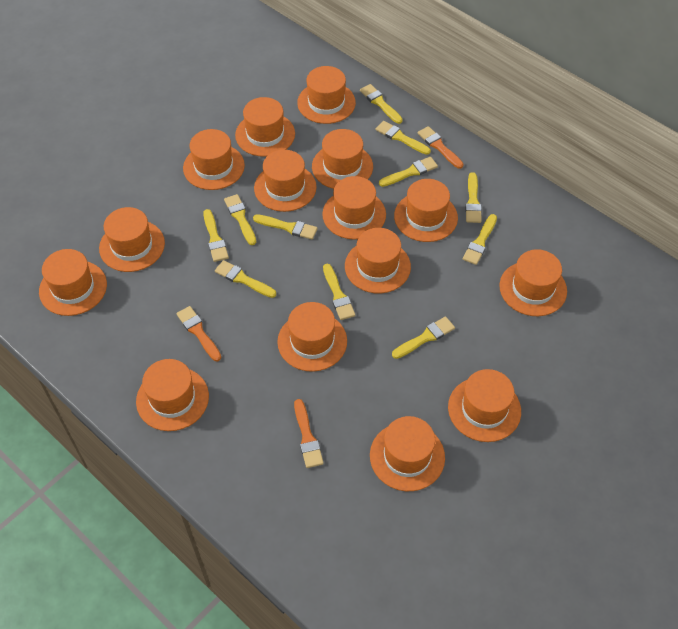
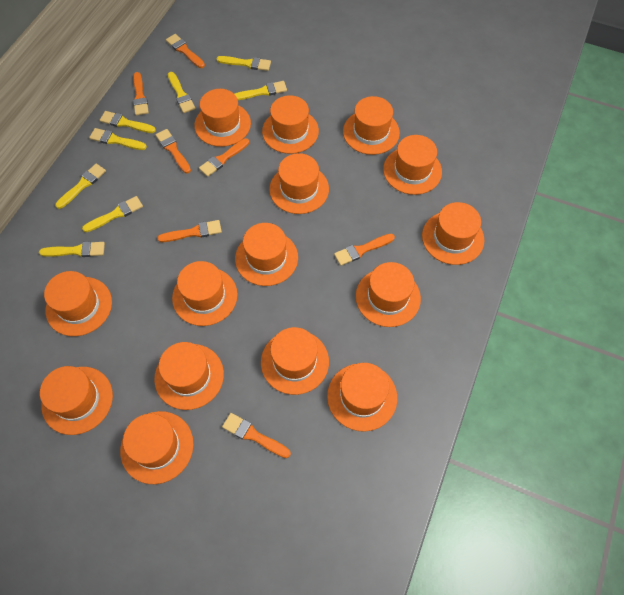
orange brush: 3 -> 7
yellow brush: 11 -> 8

